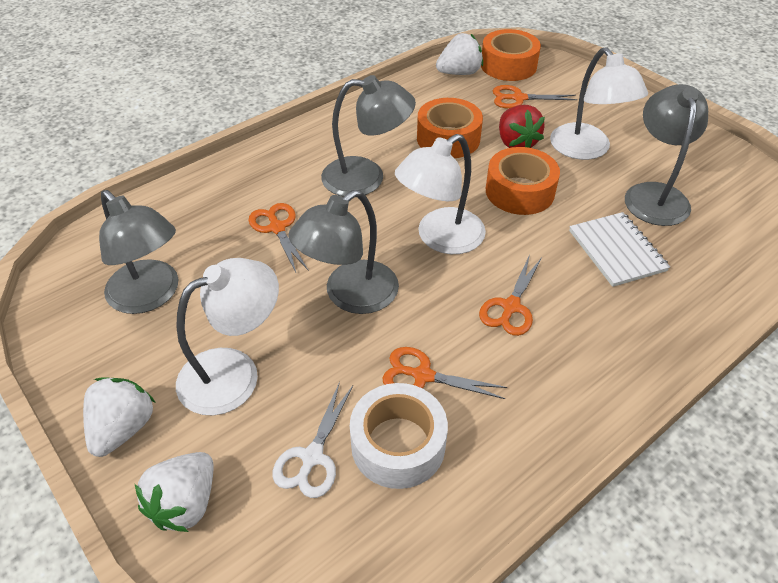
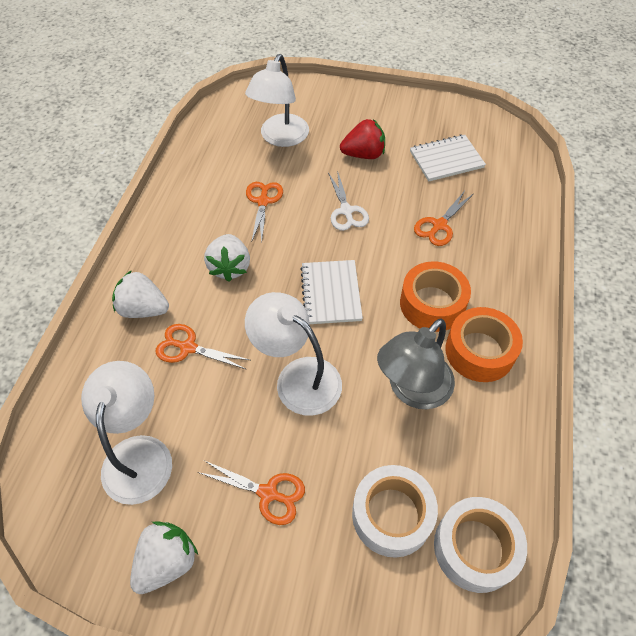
grey lamp: 4 -> 1
orange tape: 3 -> 2
white notebook: 1 -> 2
white tape: 1 -> 2

